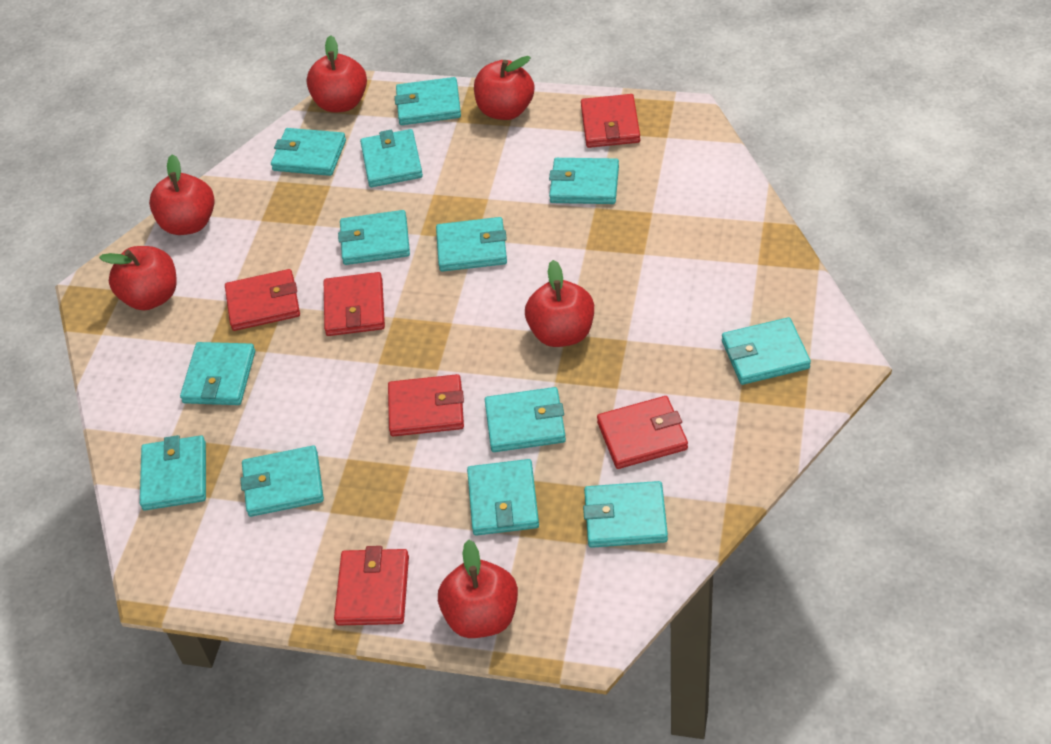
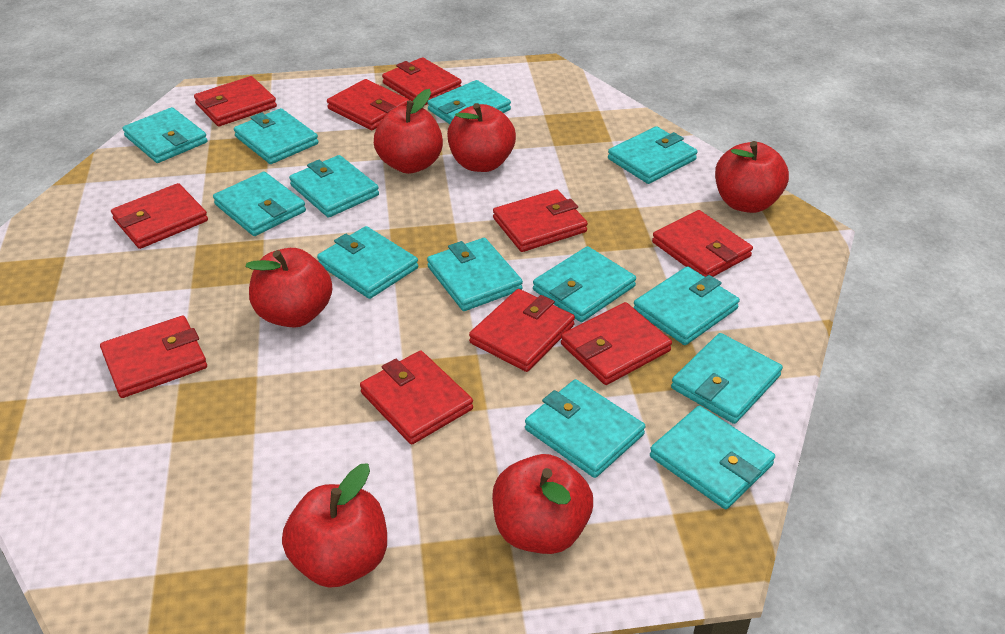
red wallet: 6 -> 10

